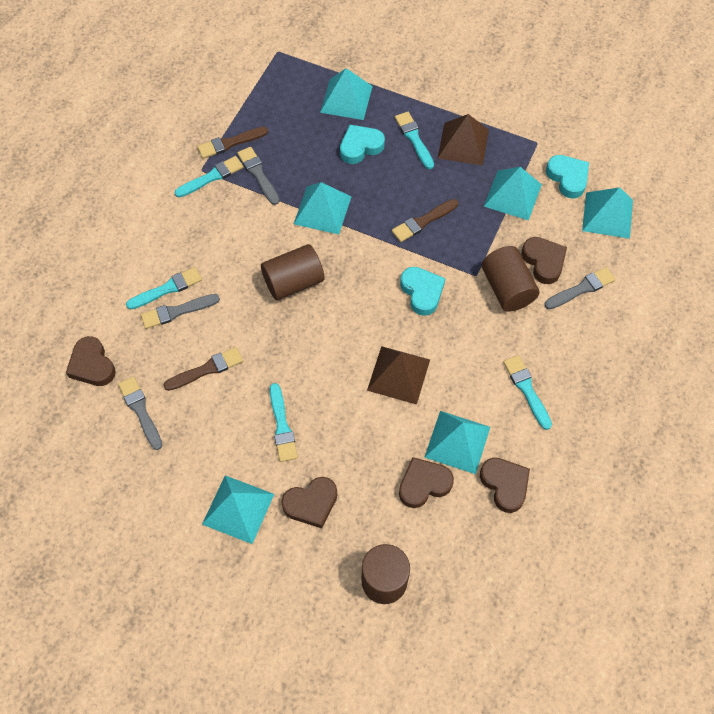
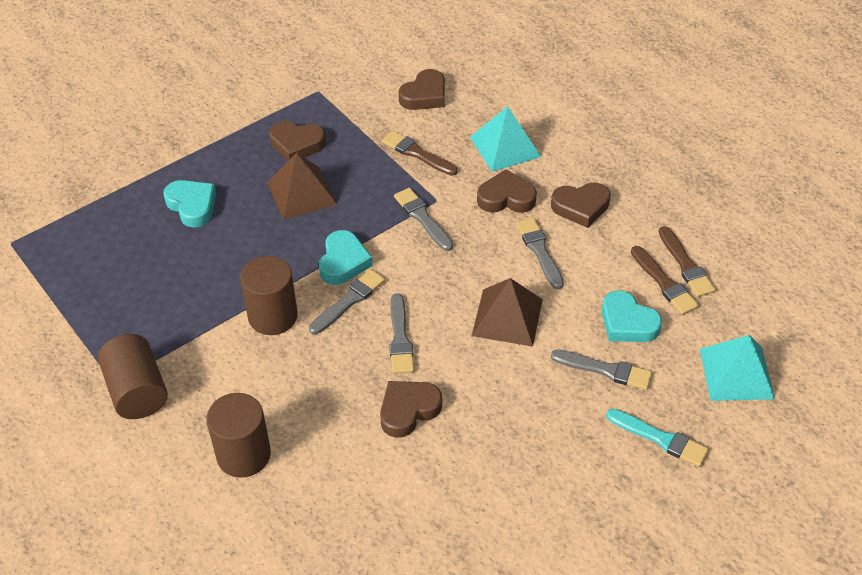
grey brush: 4 -> 5
turquoise brush: 5 -> 1
turquoise pyramid: 6 -> 2

